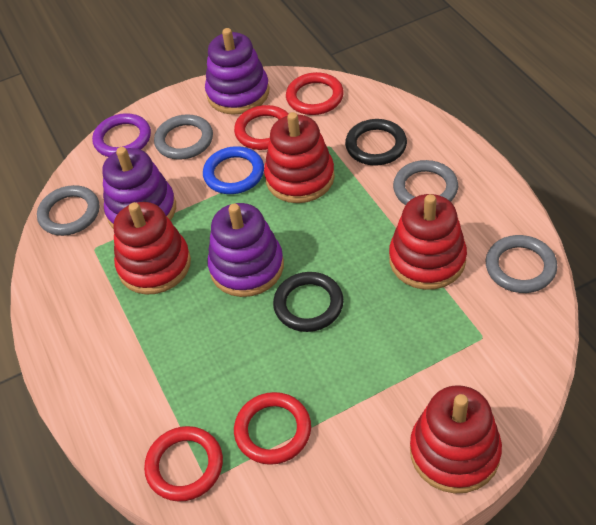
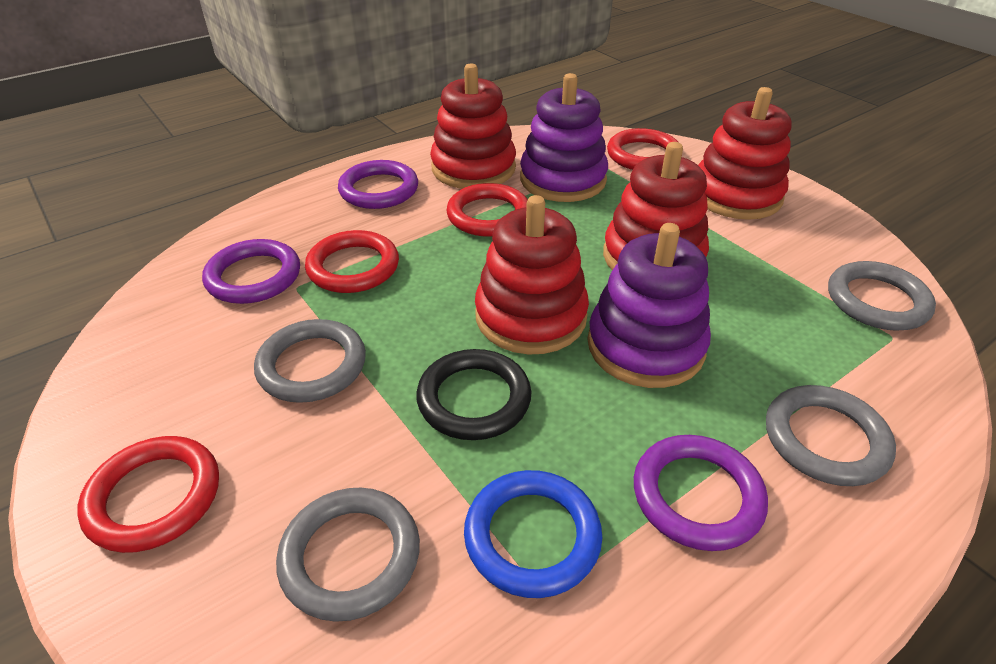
black ring: 2 -> 1
purple ring: 1 -> 3
purple stacking toy: 3 -> 2

